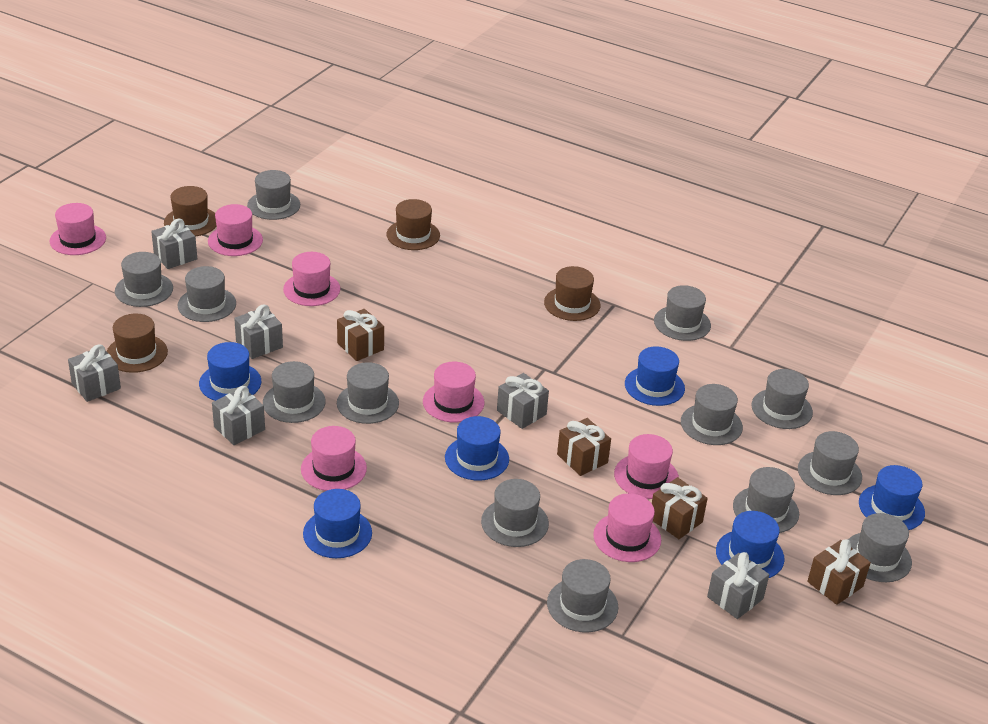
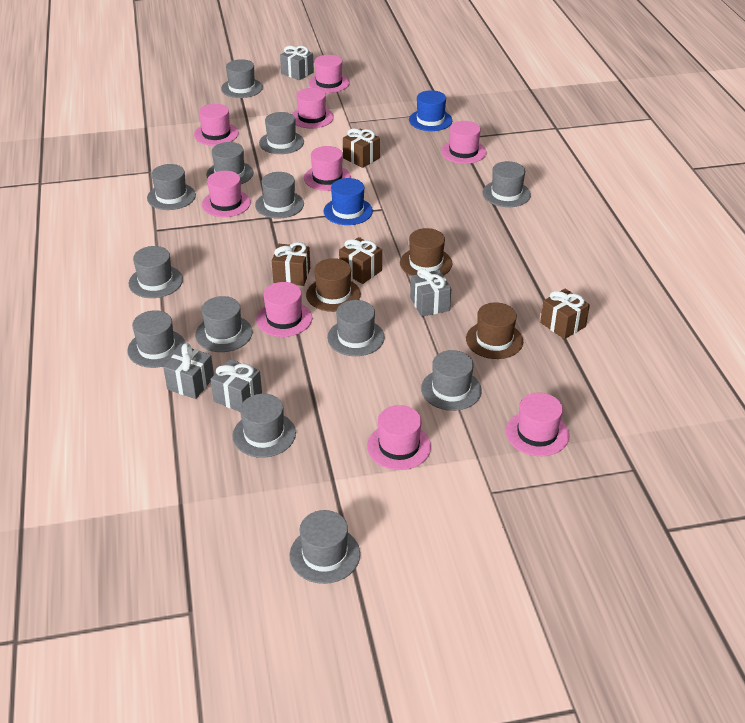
blue hat: 6 -> 2
brown hat: 4 -> 3
grey gift: 6 -> 4
pink hat: 7 -> 9

